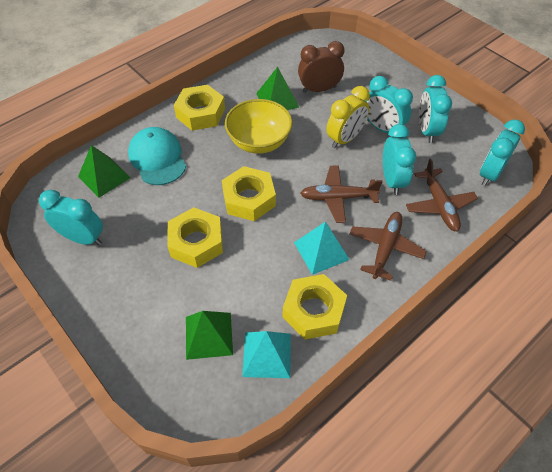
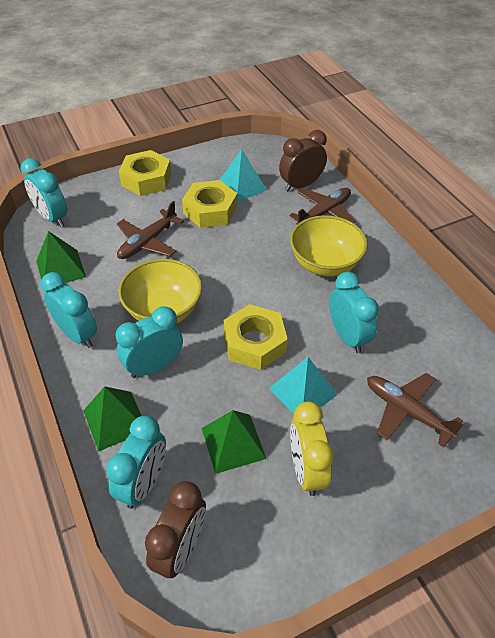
brown clock: 1 -> 2
turquoise cap: 1 -> 0
yellow bowl: 1 -> 2
yellow nut: 4 -> 3

